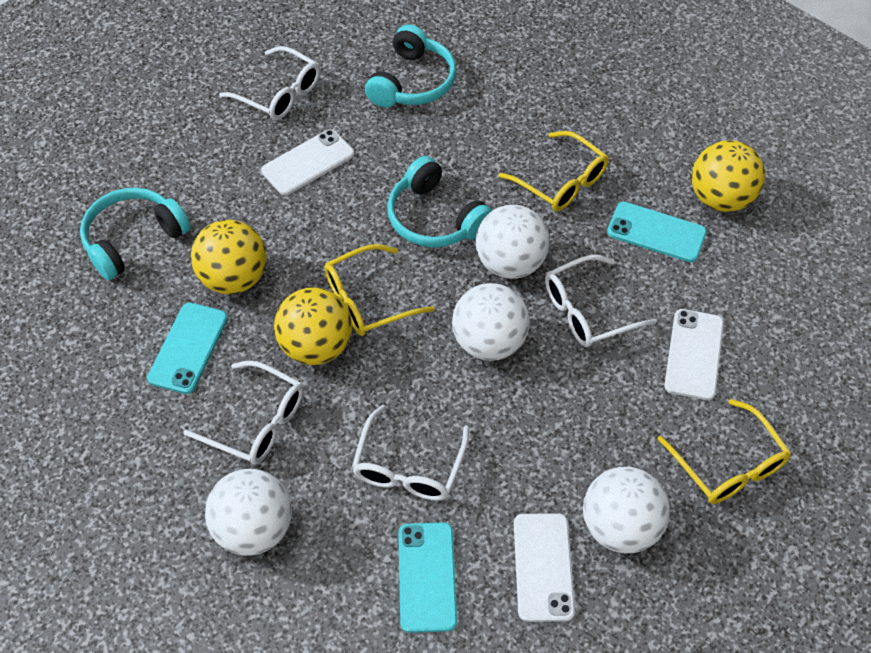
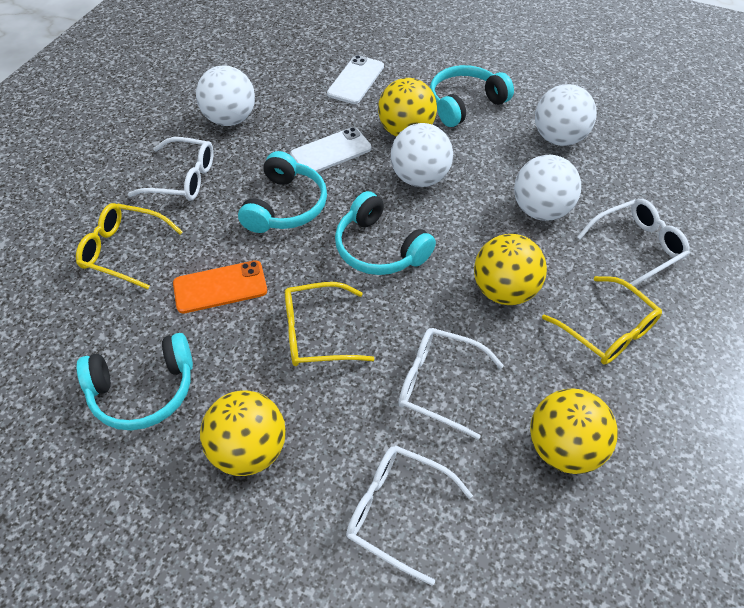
orange phone: 0 -> 1
turquoise headphones: 3 -> 4
turquoise phone: 3 -> 0
white phone: 3 -> 2
yellow ball: 3 -> 4

